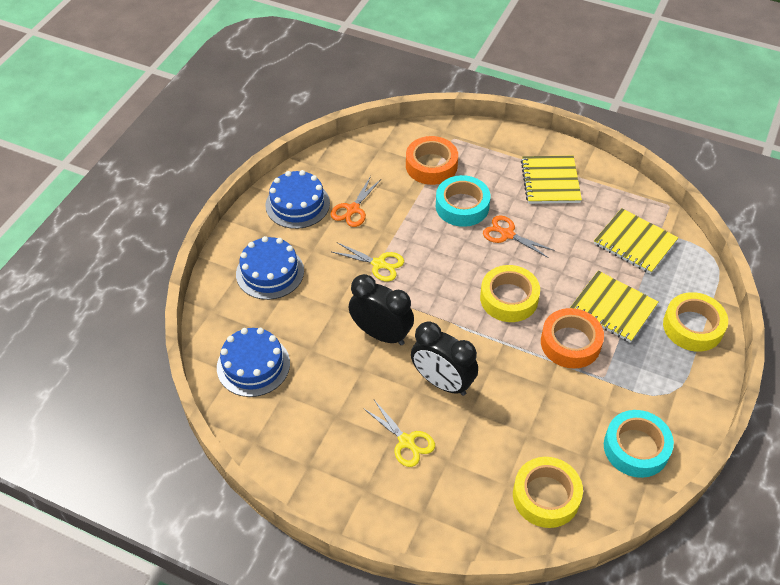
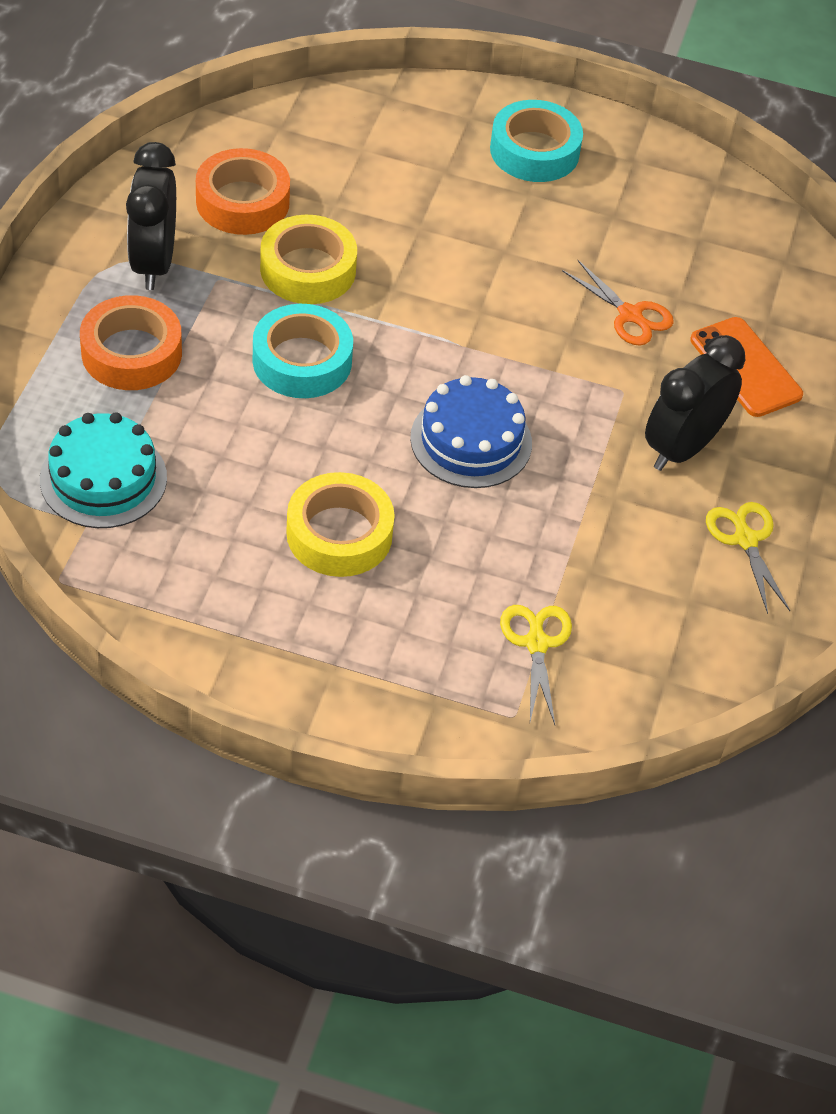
blue cake: 3 -> 1
orange phone: 0 -> 1
orange scissors: 2 -> 1
turquoise cake: 0 -> 1
yellow notebook: 3 -> 0
yellow tape: 3 -> 2

